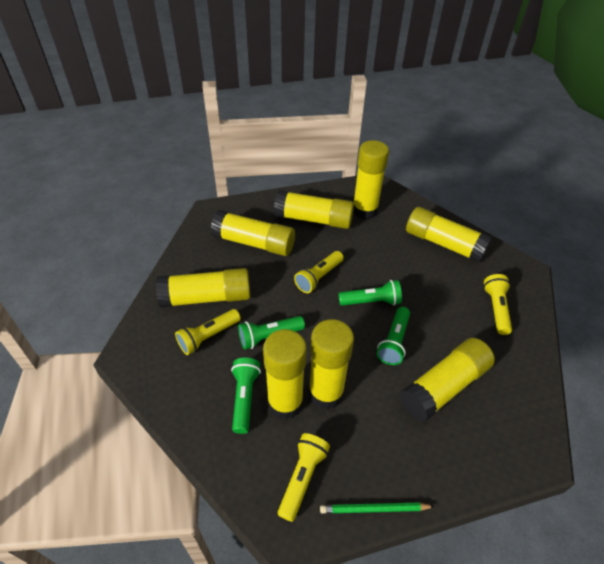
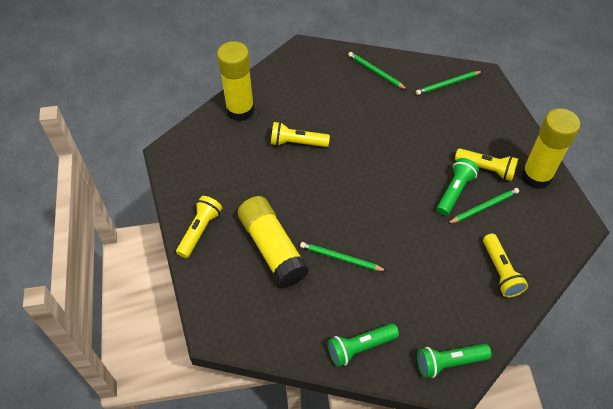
green flashlight: 4 -> 3
green pencil: 1 -> 4
yellow glue stick: 8 -> 3

